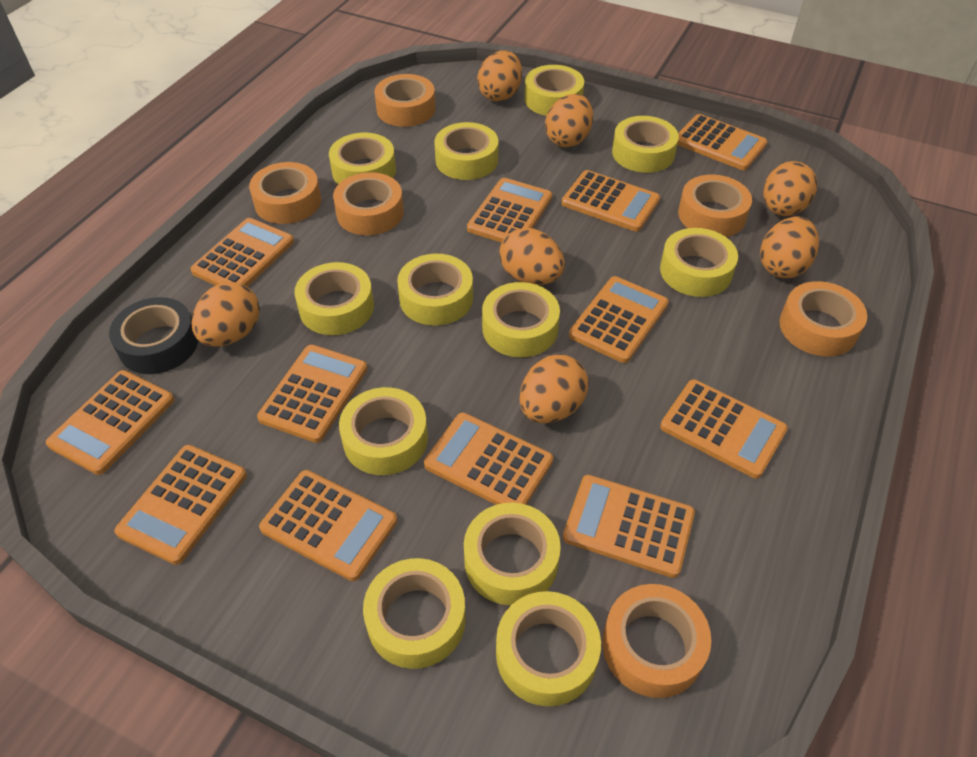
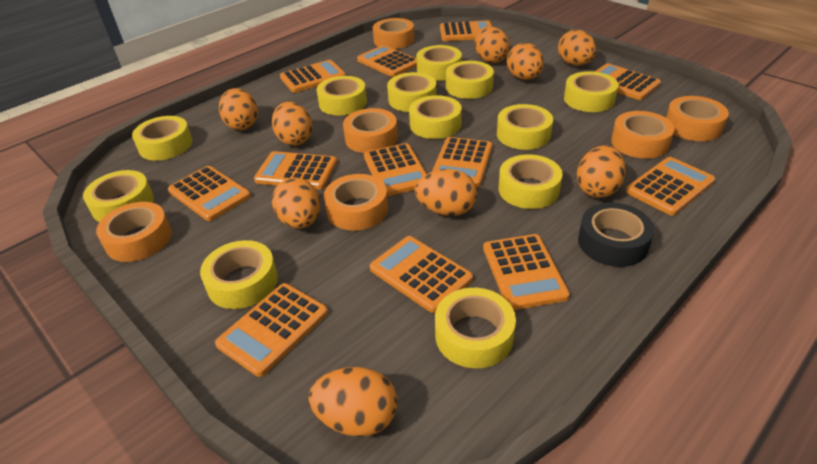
orange egg: 7 -> 9

